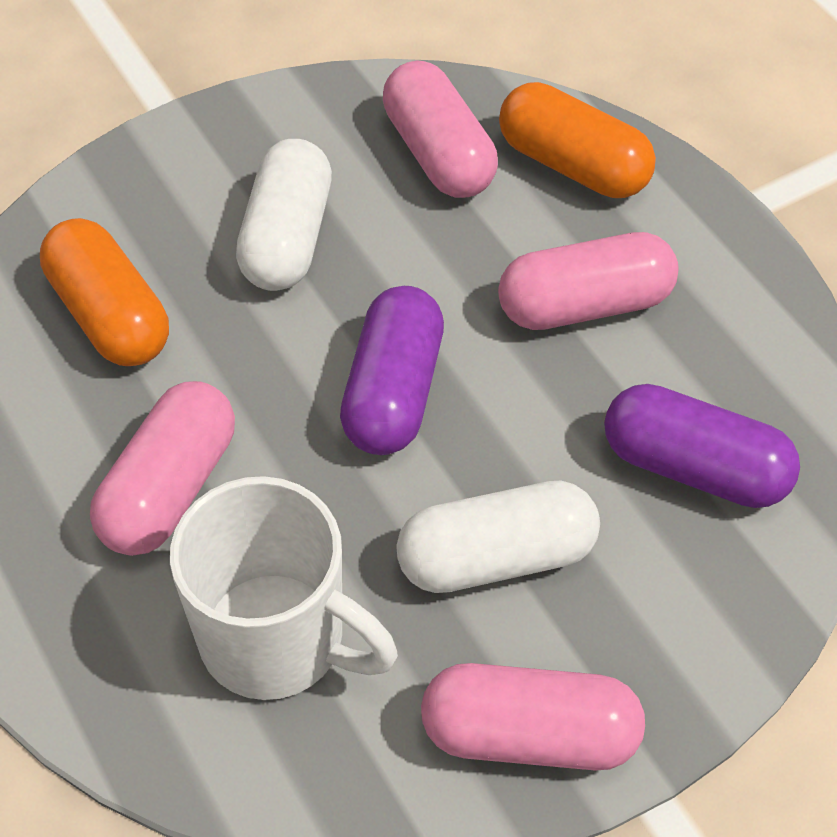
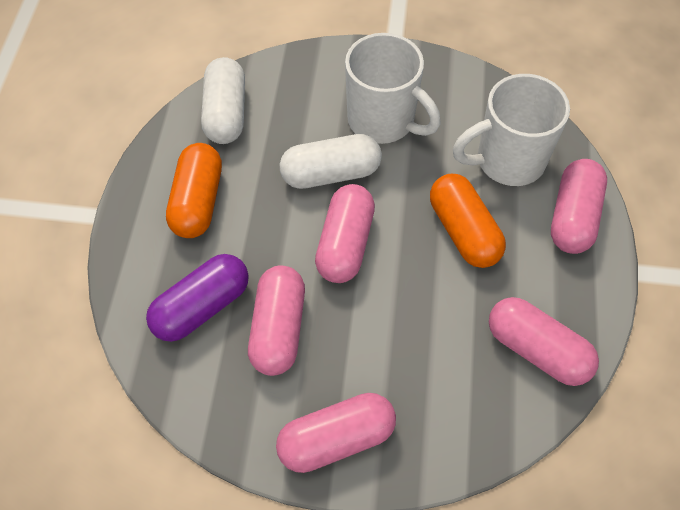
pink capsule: 4 -> 5
purple capsule: 2 -> 1
white mug: 1 -> 2

